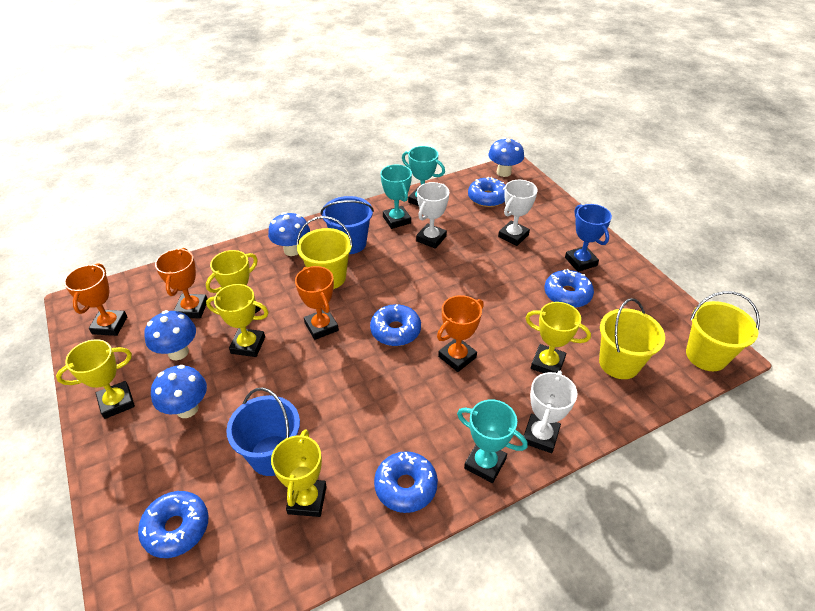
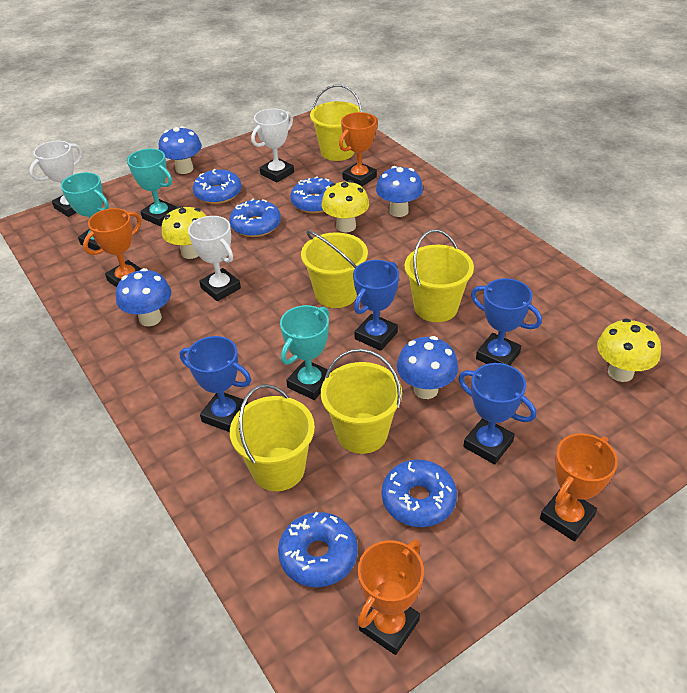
blue bucket: 2 -> 0
blue trophy: 1 -> 4
yellow bucket: 3 -> 5
yellow mushroom: 0 -> 3
yellow trophy: 5 -> 0

